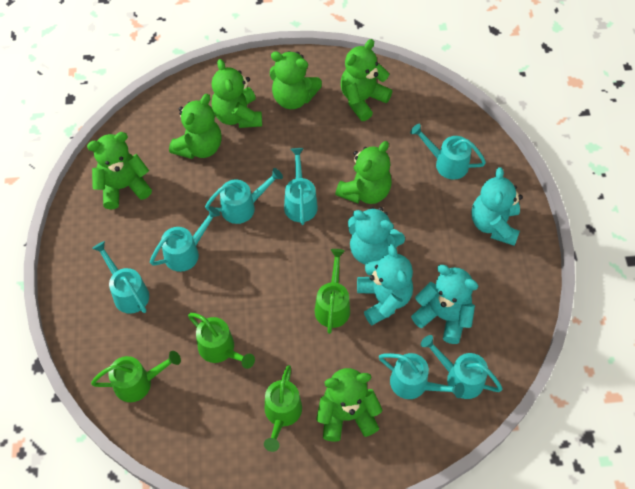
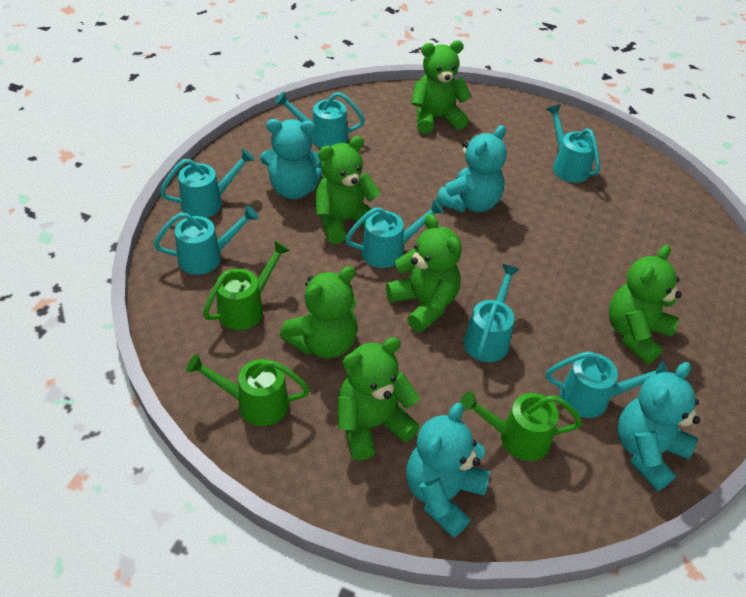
green teddy bear: 7 -> 6
green watering can: 4 -> 3

